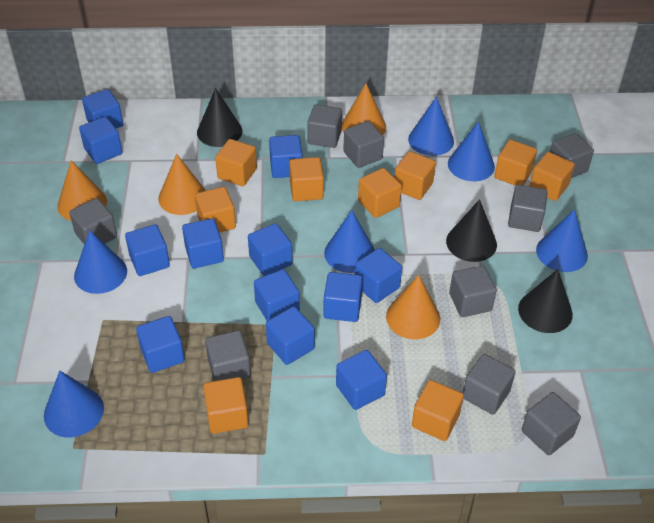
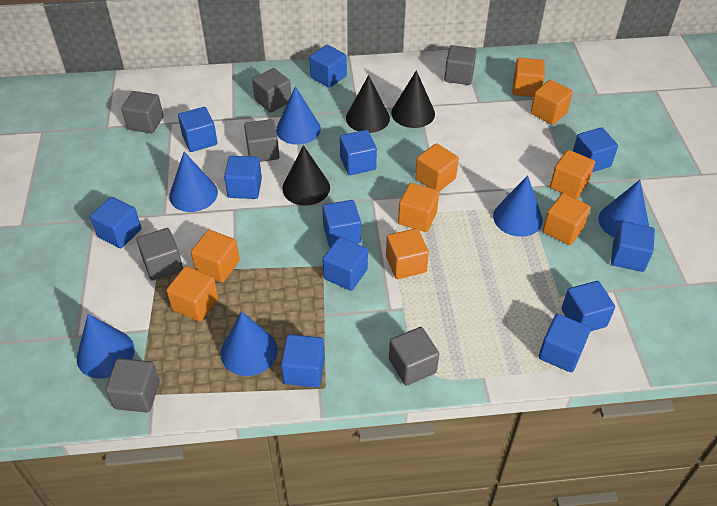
grey cube: 9 -> 7
orange cone: 4 -> 0

